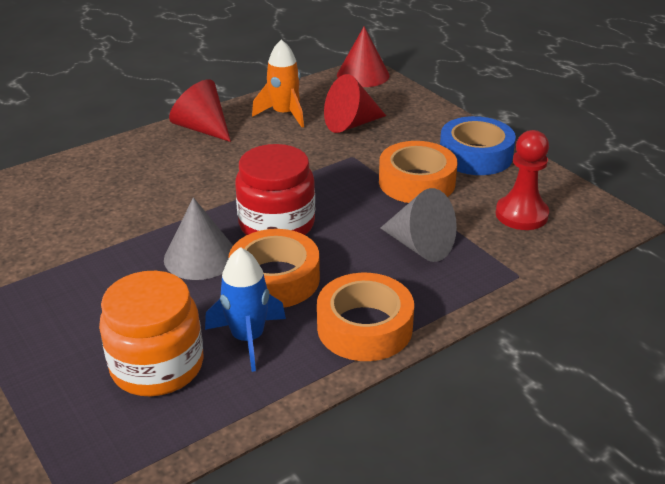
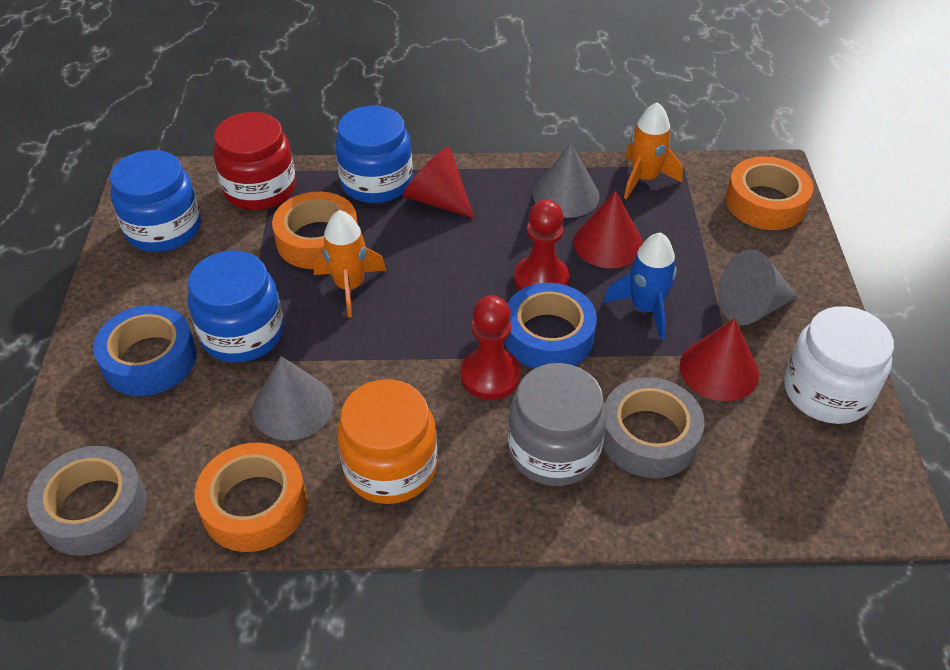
blue jar: 0 -> 3
blue tape: 1 -> 2
grey cone: 2 -> 3
grey jar: 0 -> 1
grey tape: 0 -> 2
orange rocket: 1 -> 2
red pawn: 1 -> 2
white jar: 0 -> 1

